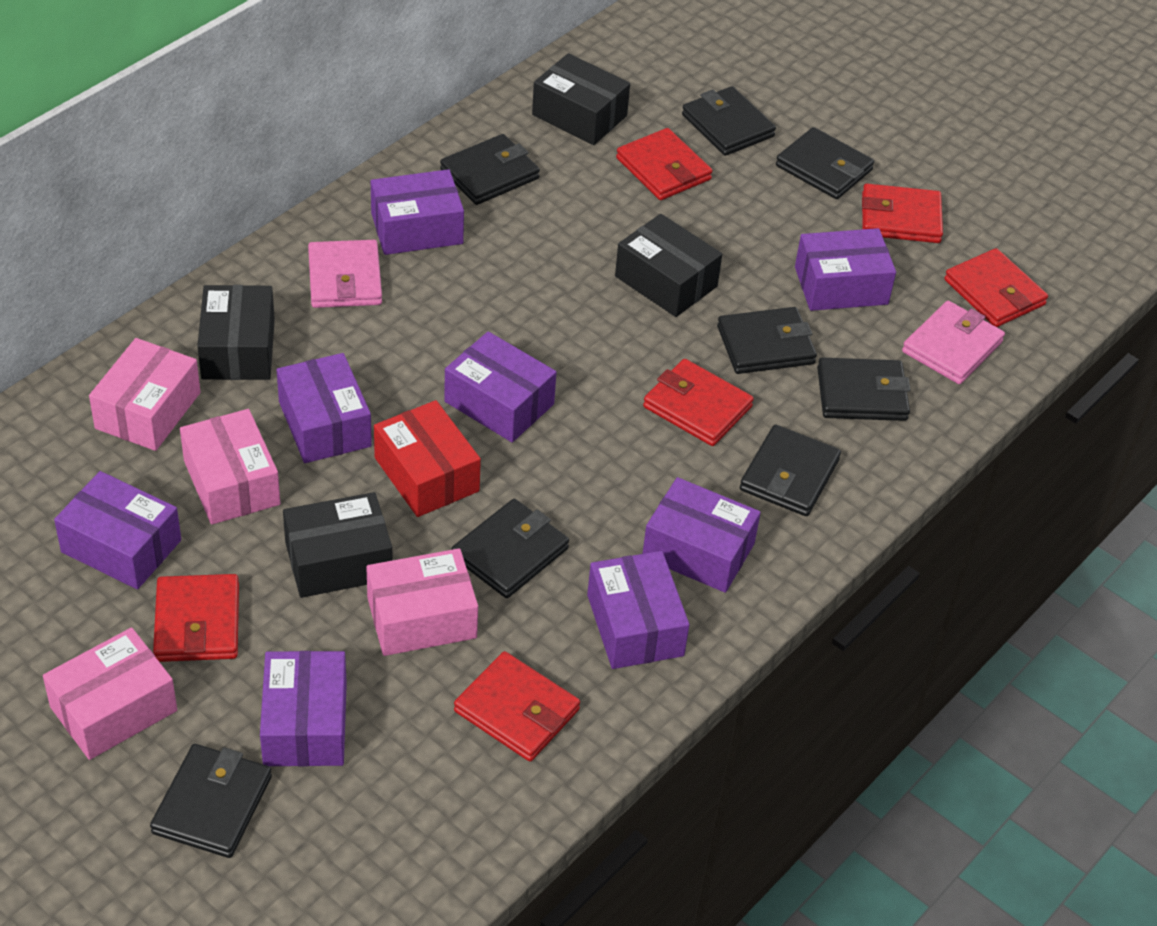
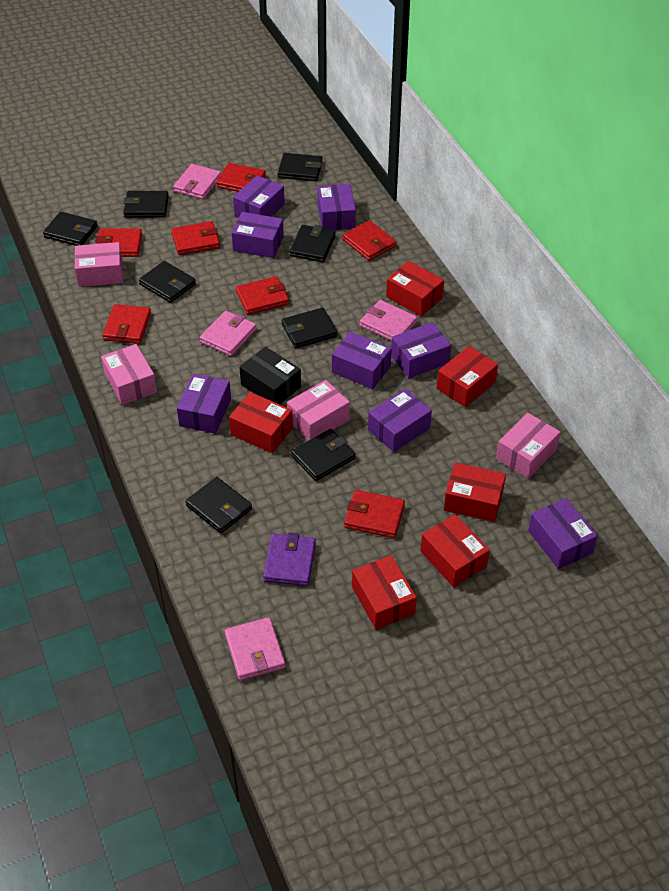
black box: 4 -> 1
pink wallet: 2 -> 4
purple wallet: 0 -> 1
red box: 1 -> 6
red wallet: 6 -> 7

